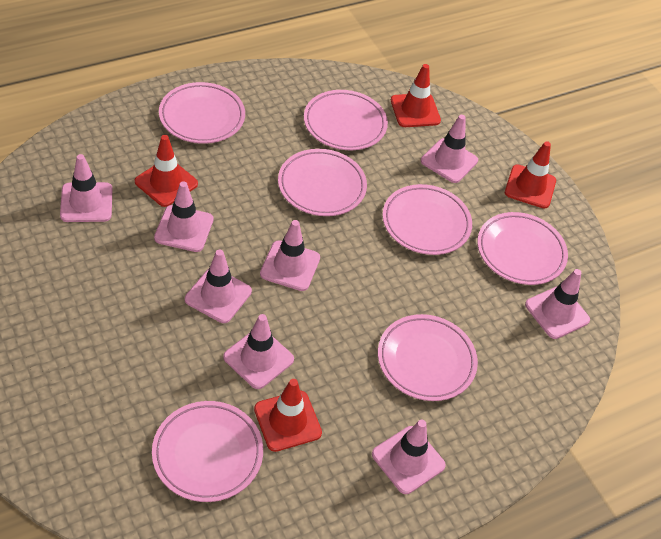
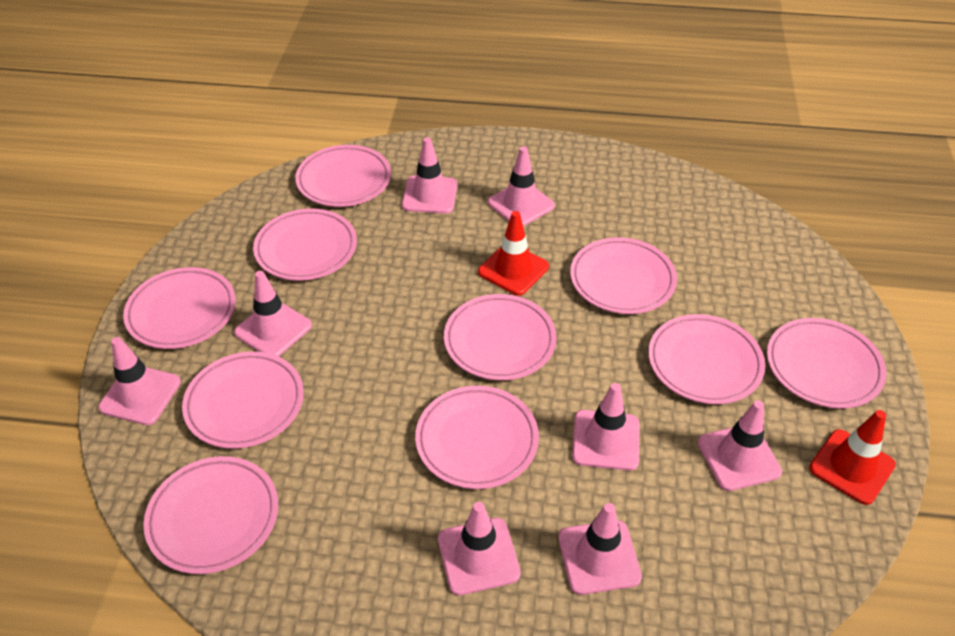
pink plate: 7 -> 10
red traffic cone: 4 -> 2

